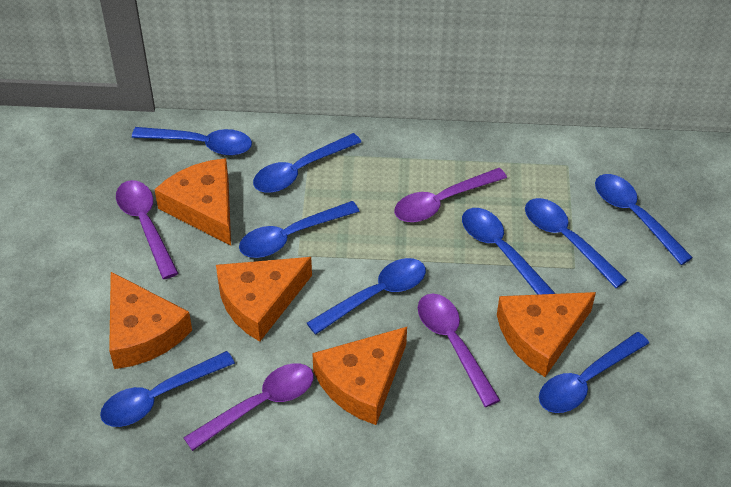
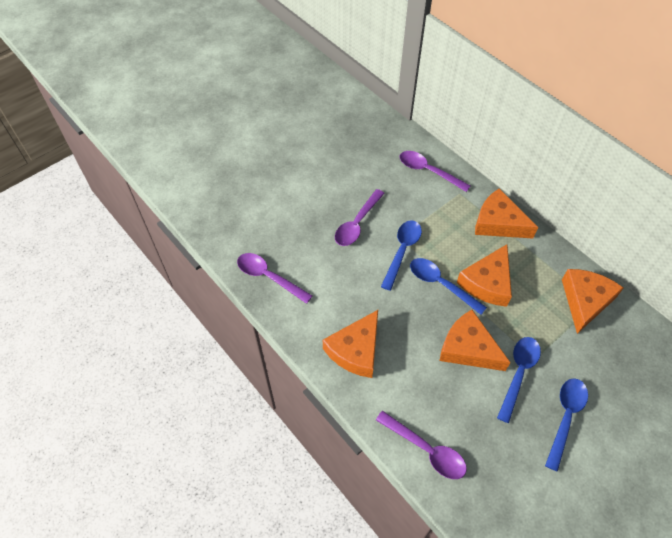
blue spoon: 9 -> 4

